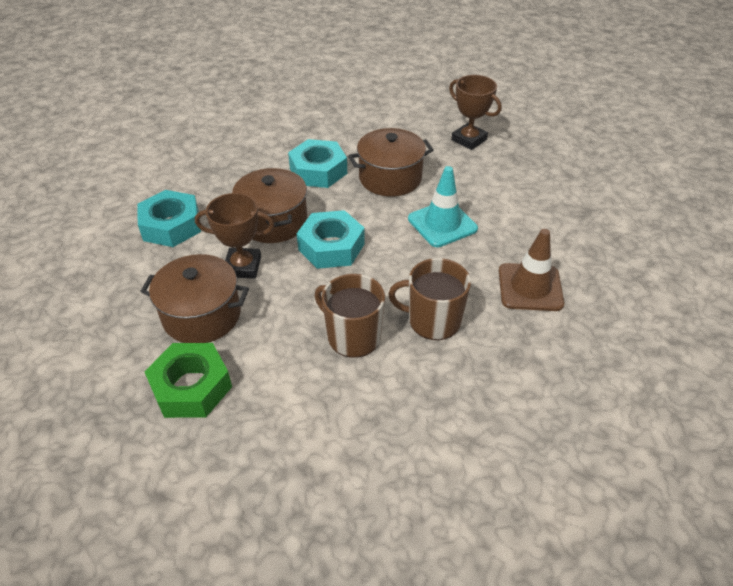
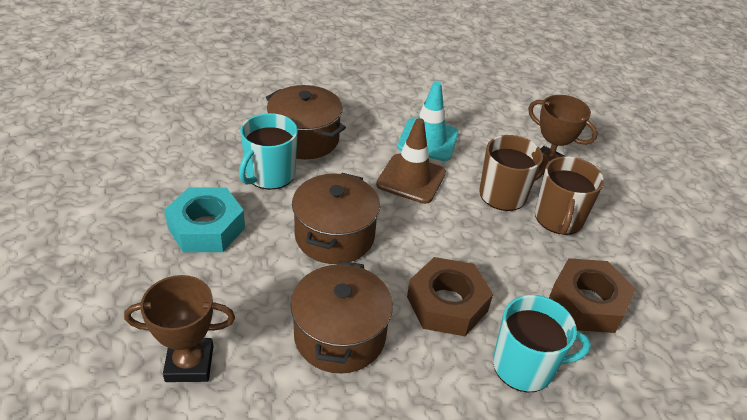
brown nut: 0 -> 2
green nut: 1 -> 0
turquoise mug: 0 -> 2
turquoise nut: 3 -> 1

